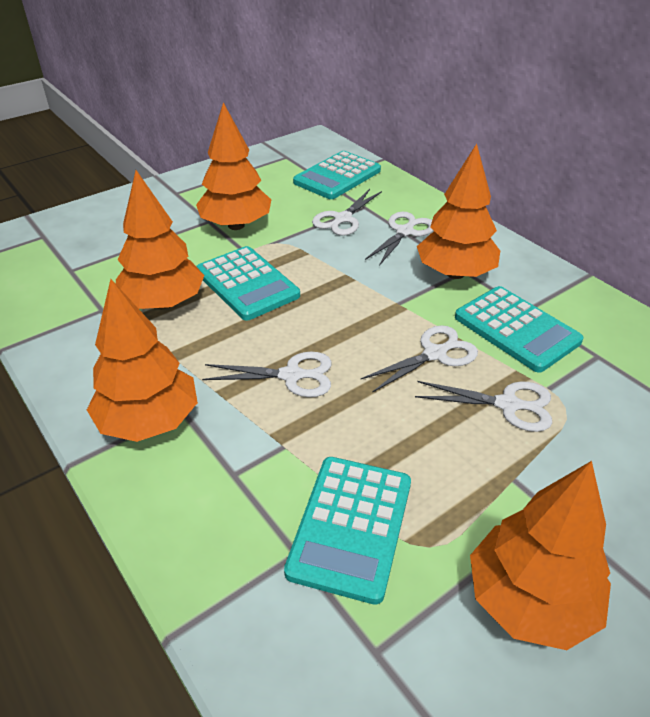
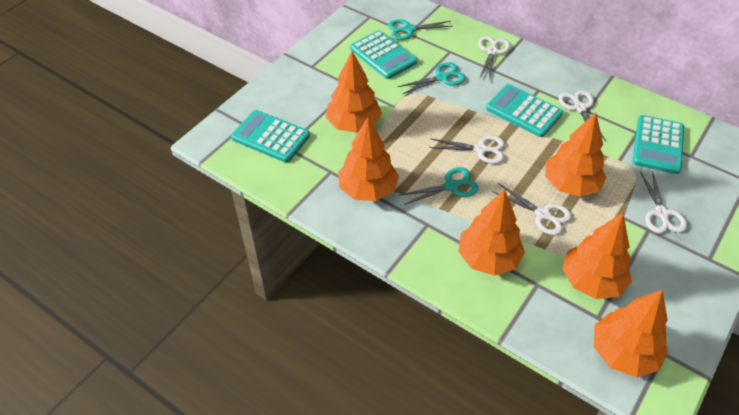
orange tree: 5 -> 6
turquoise scissors: 0 -> 3

